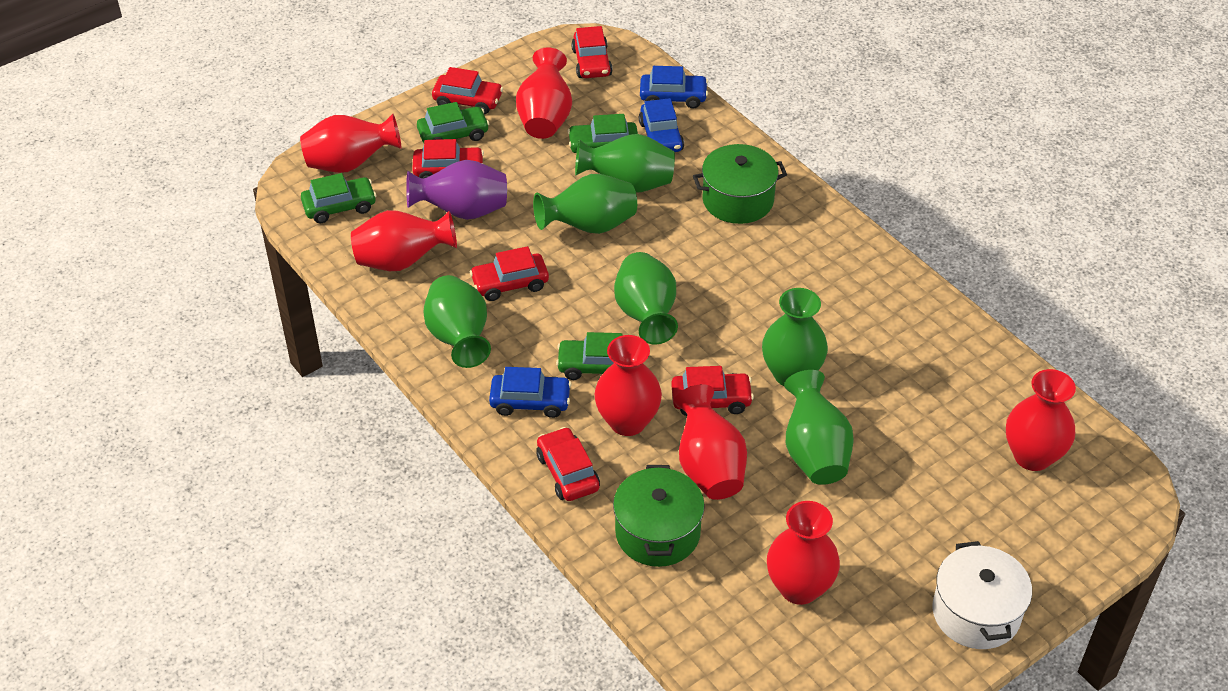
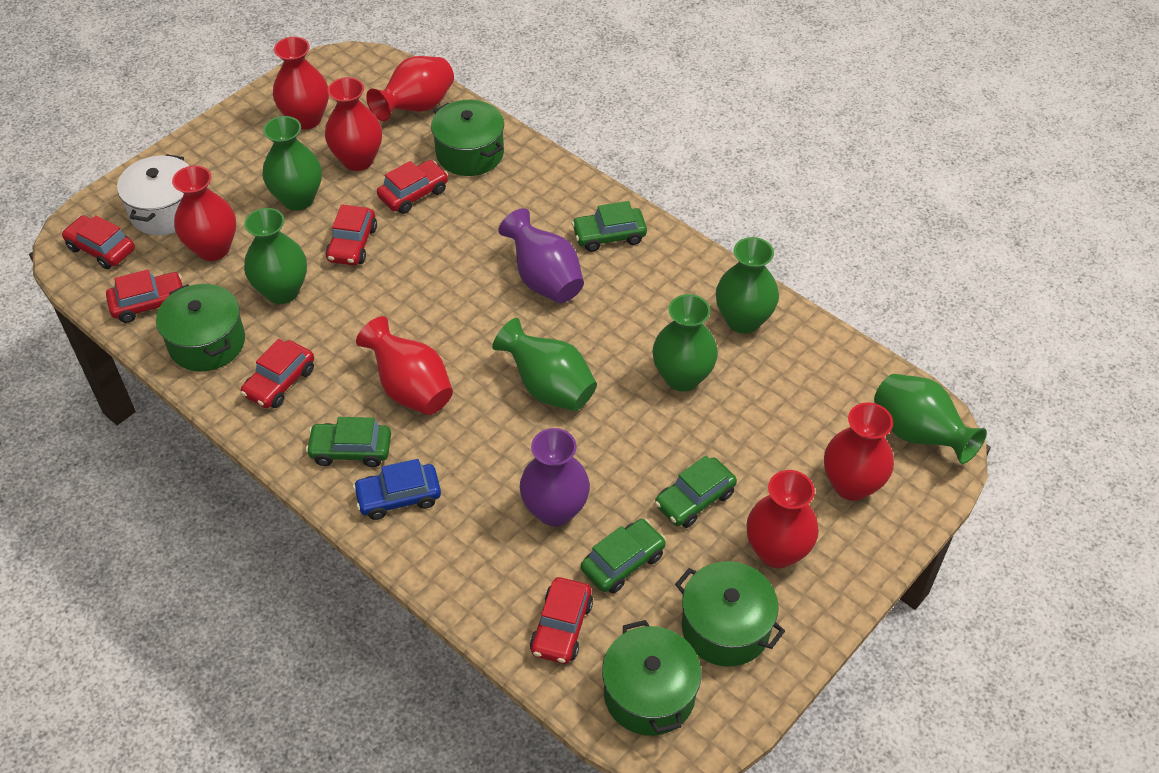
blue car: 3 -> 1
green pot: 2 -> 4
purple vase: 1 -> 2

